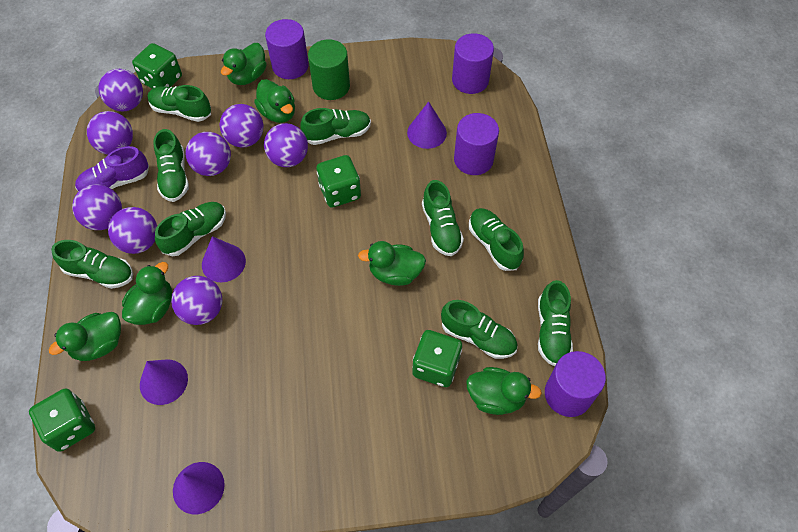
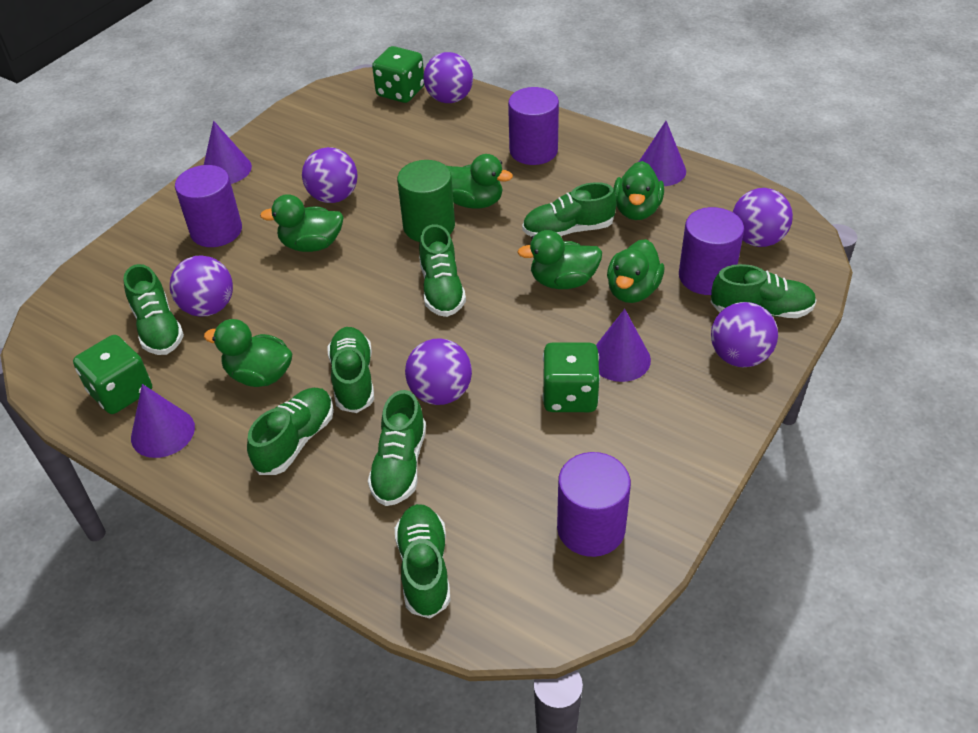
green dice: 4 -> 3
green shoe: 9 -> 8
purple ball: 8 -> 6
purple shoe: 1 -> 0

